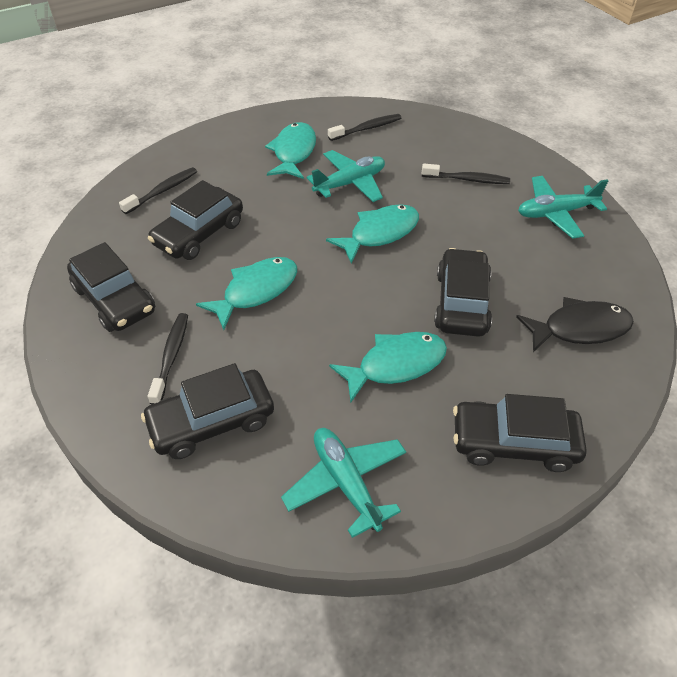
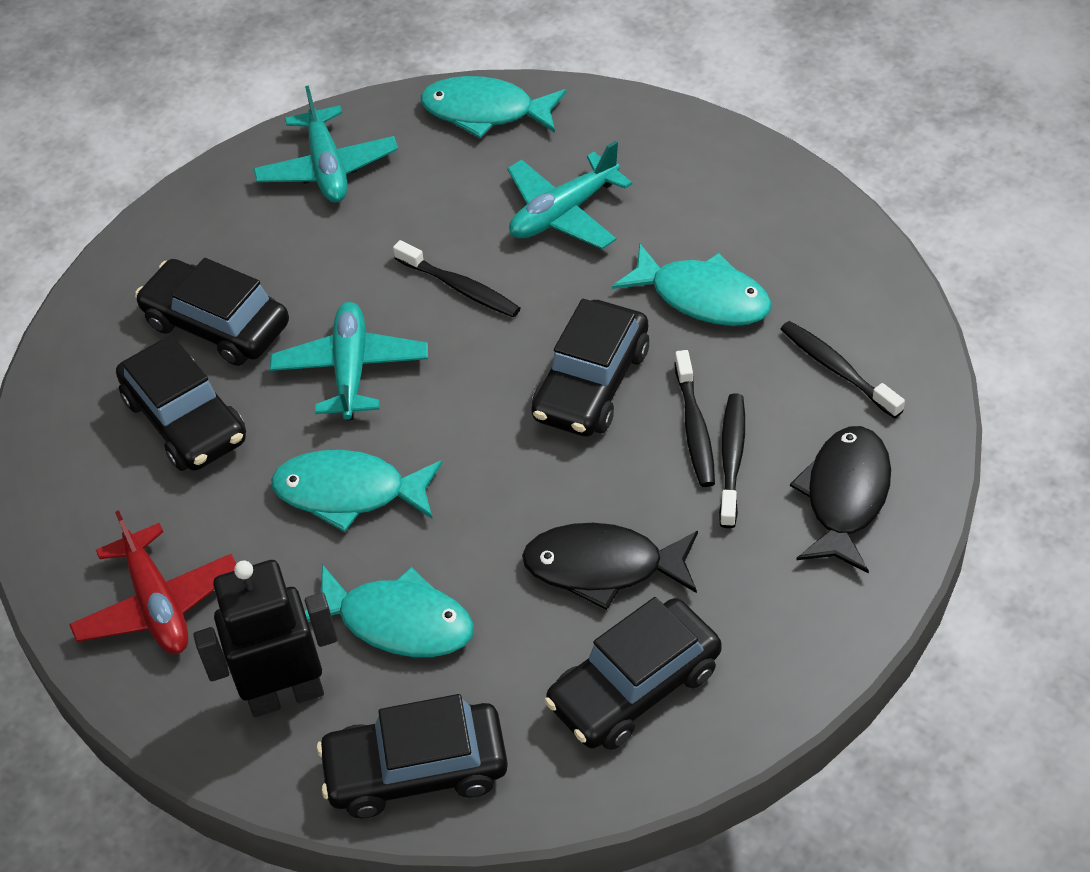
black fish: 1 -> 2
black robot: 0 -> 1
red plane: 0 -> 1

